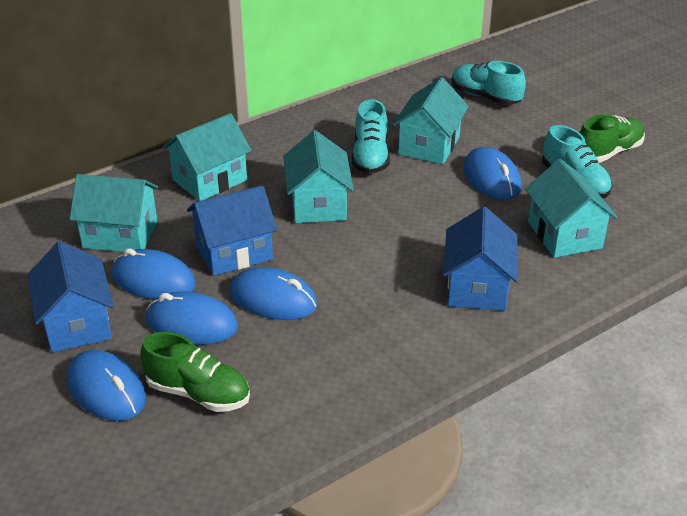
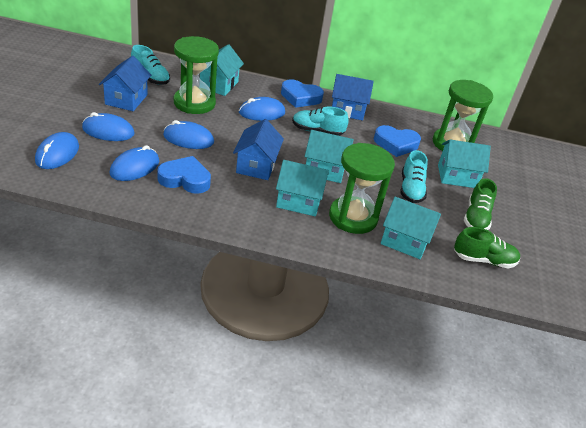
blue heart: 0 -> 3
green hourglass: 0 -> 3

